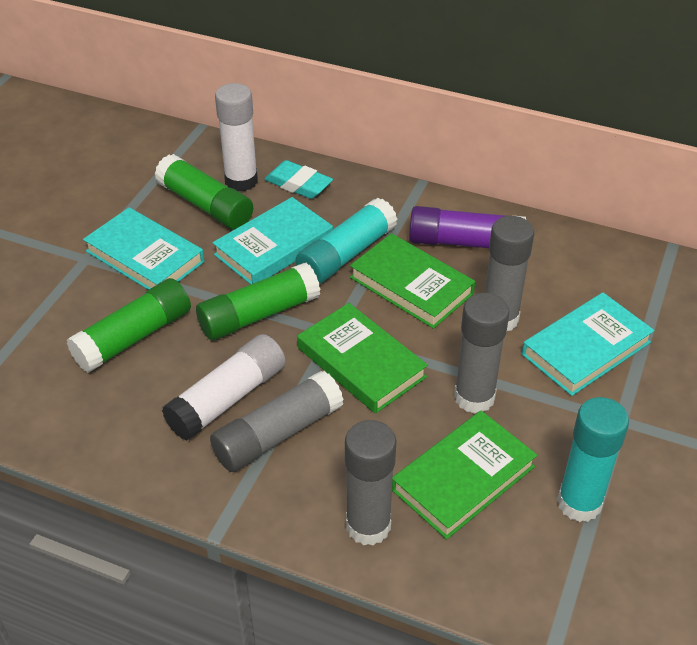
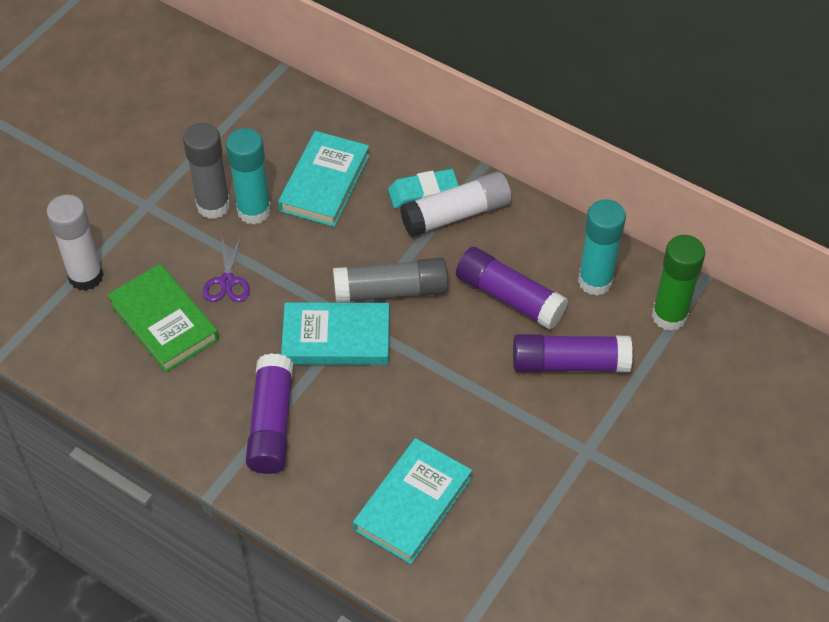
green book: 3 -> 1
green glue stick: 3 -> 1
grey glue stick: 4 -> 2
purple glue stick: 1 -> 3
purple scissors: 0 -> 1

